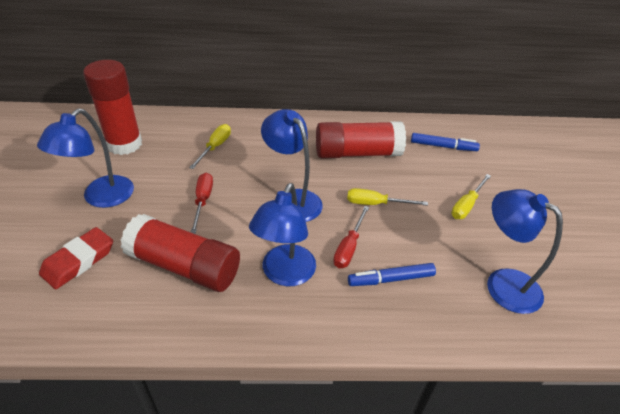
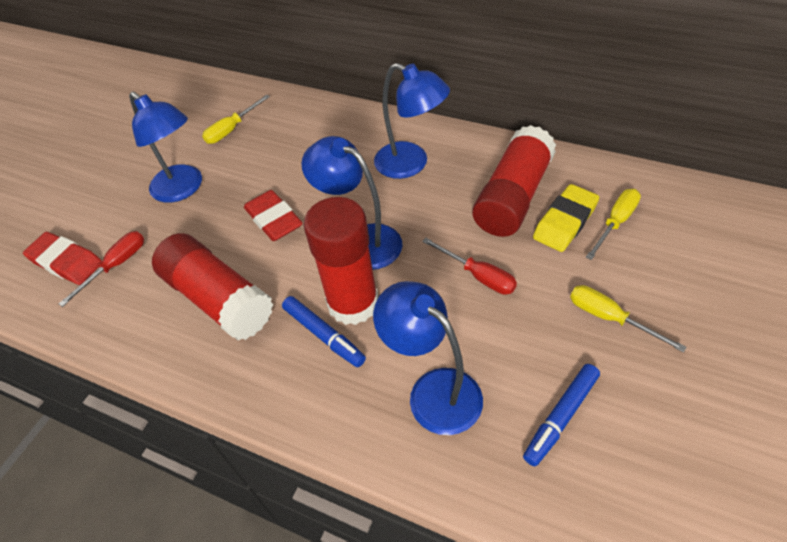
red eraser: 1 -> 2
yellow eraser: 0 -> 1

